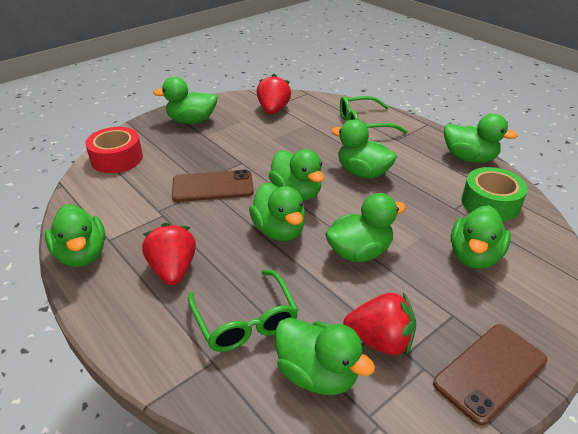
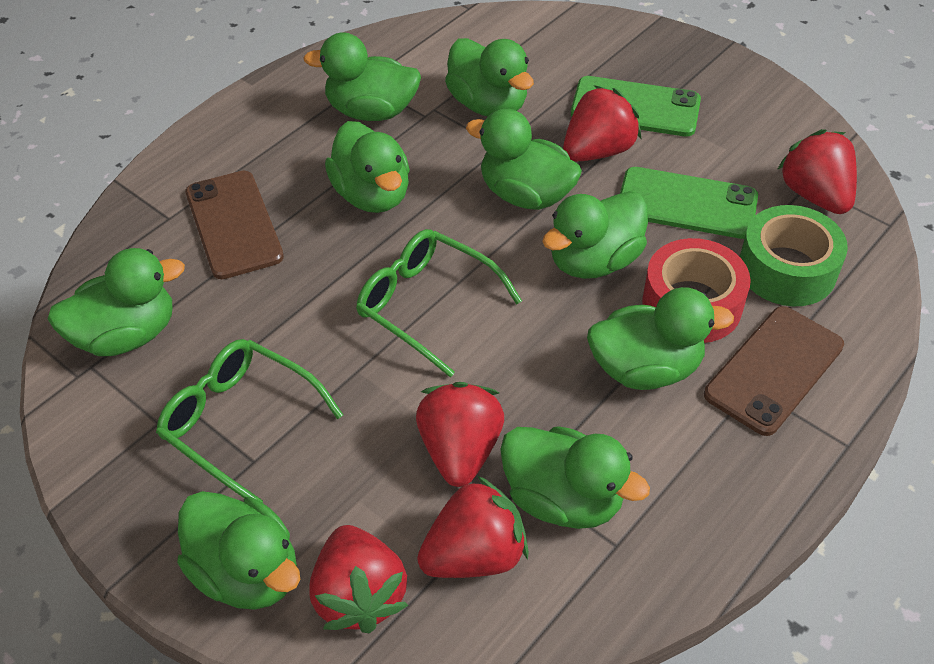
green phone: 0 -> 2
red strawberry: 3 -> 5

